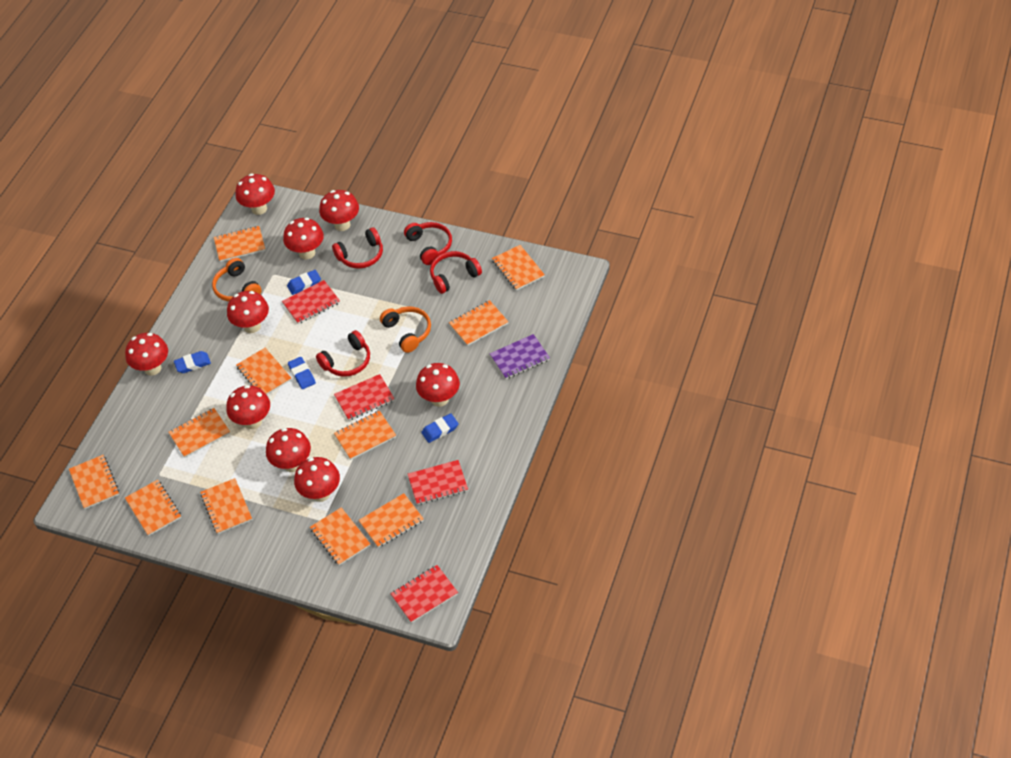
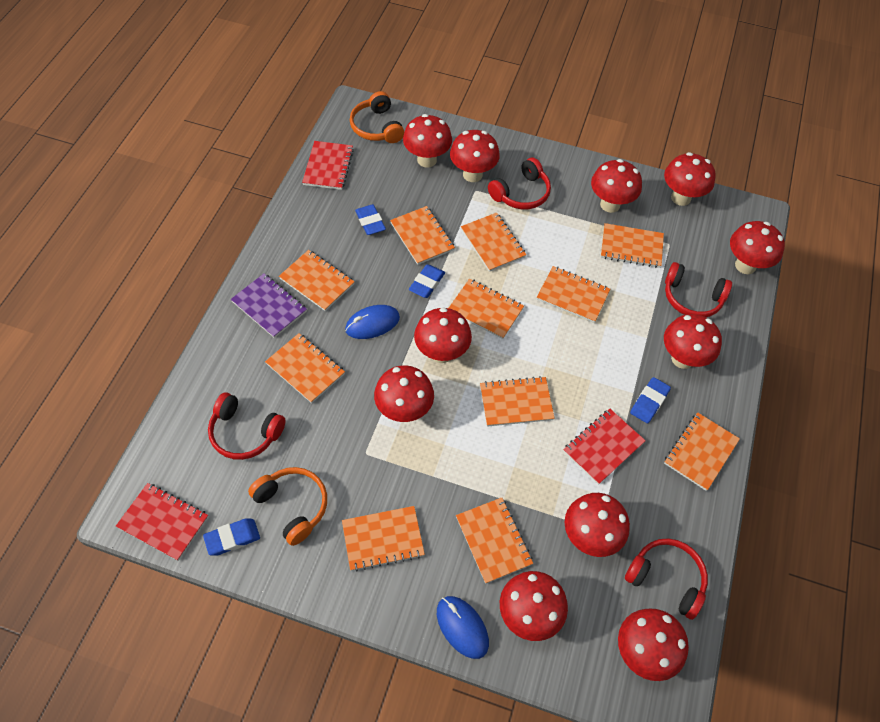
blue mouse: 0 -> 2
red mushroom: 9 -> 11
red notebook: 4 -> 3

